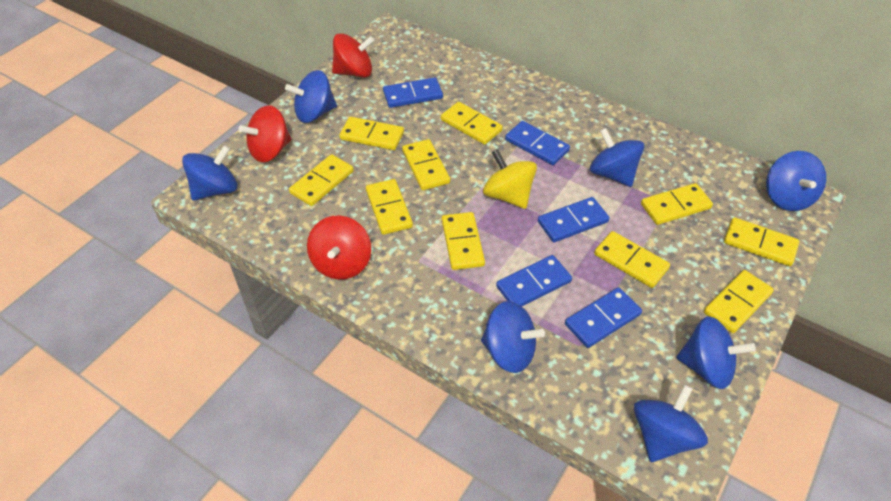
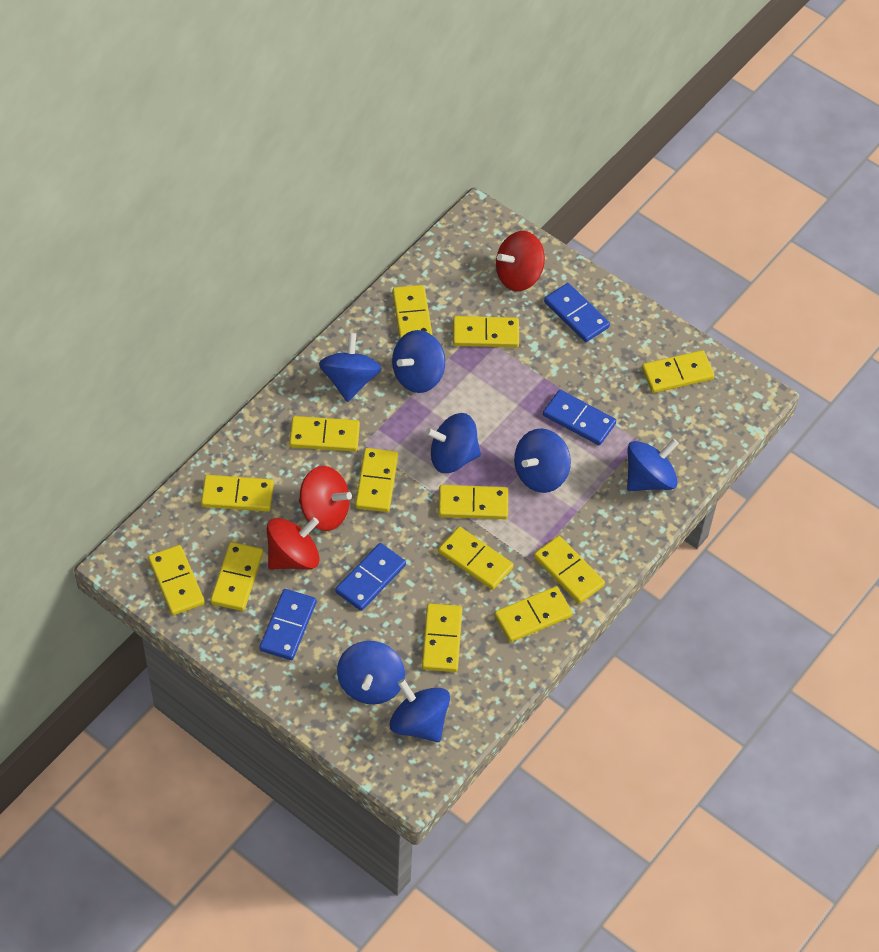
blue domino: 5 -> 4
yellow domino: 10 -> 13
yellow spinning top: 1 -> 0

